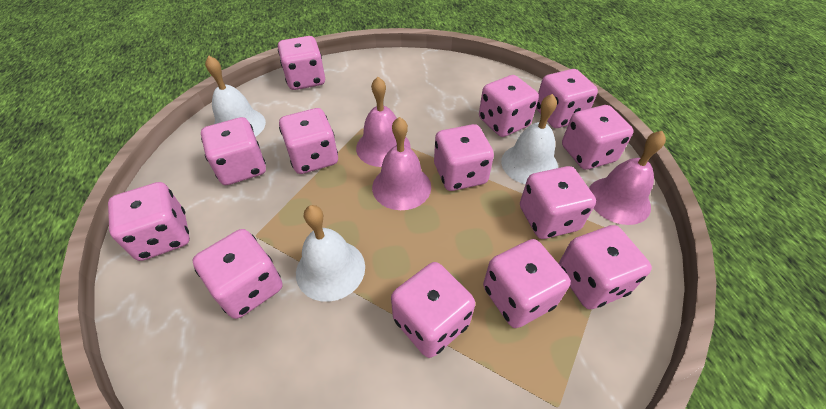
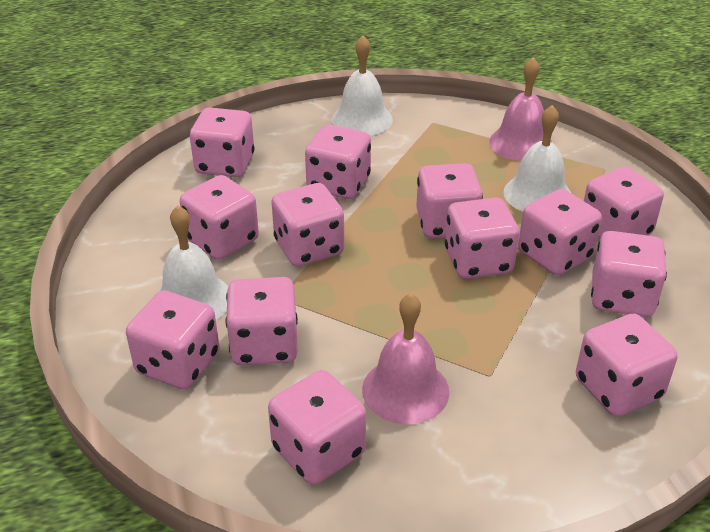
pink bell: 3 -> 2

